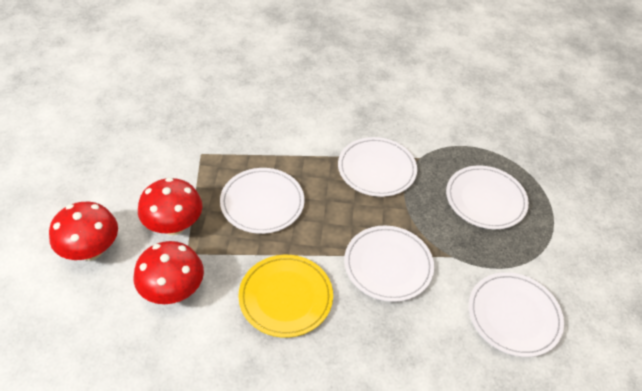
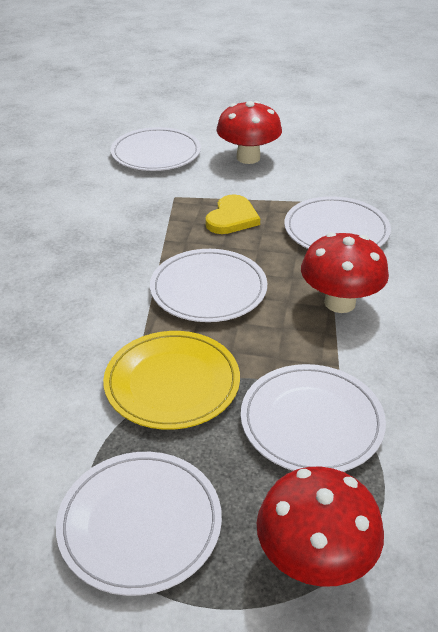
yellow heart: 0 -> 1

